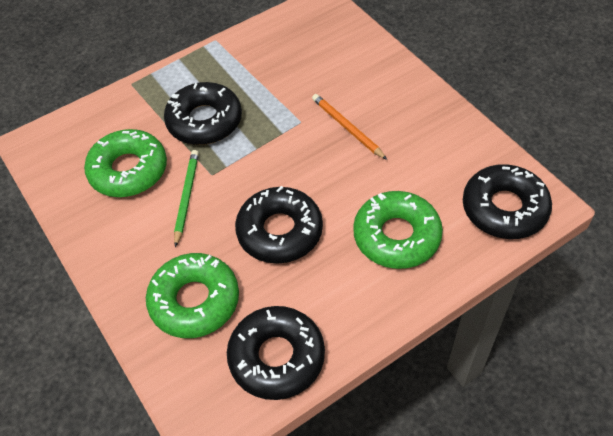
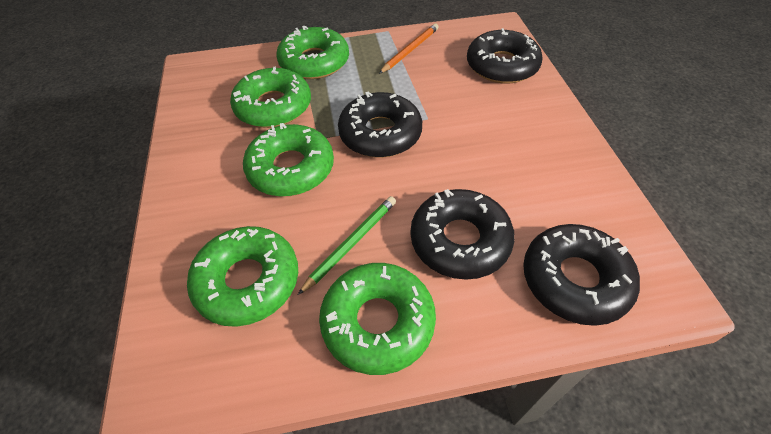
green donut: 3 -> 5

